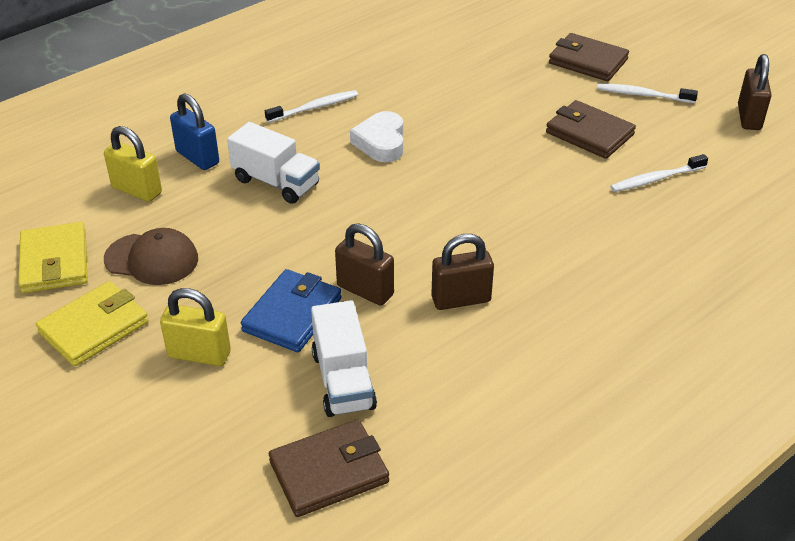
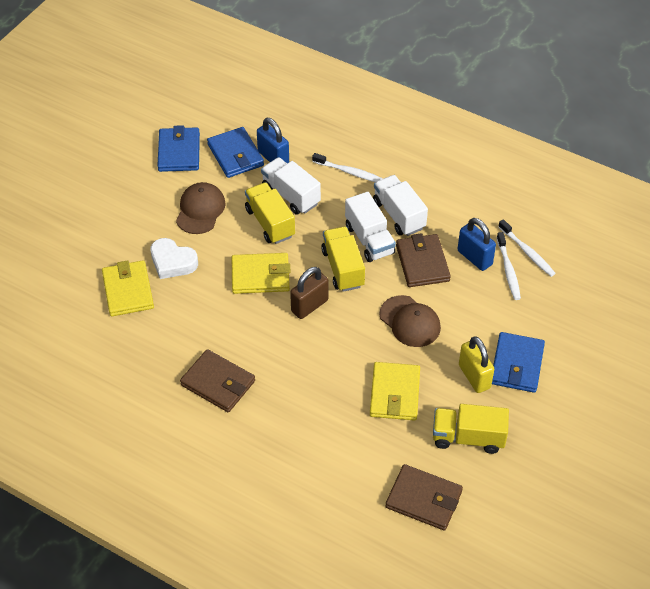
blue padlock: 1 -> 2
blue wallet: 1 -> 3
brown cap: 1 -> 2
brown padlock: 3 -> 1
white truck: 2 -> 3
yellow padlock: 2 -> 1
yellow truck: 0 -> 3
yellow wallet: 2 -> 3

